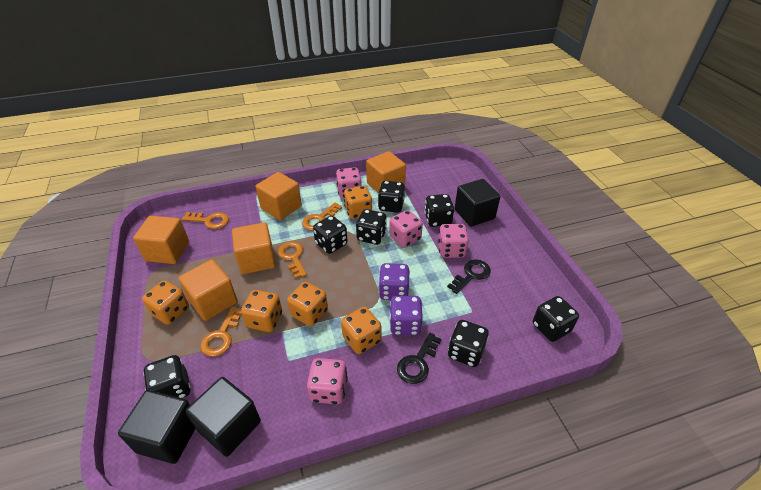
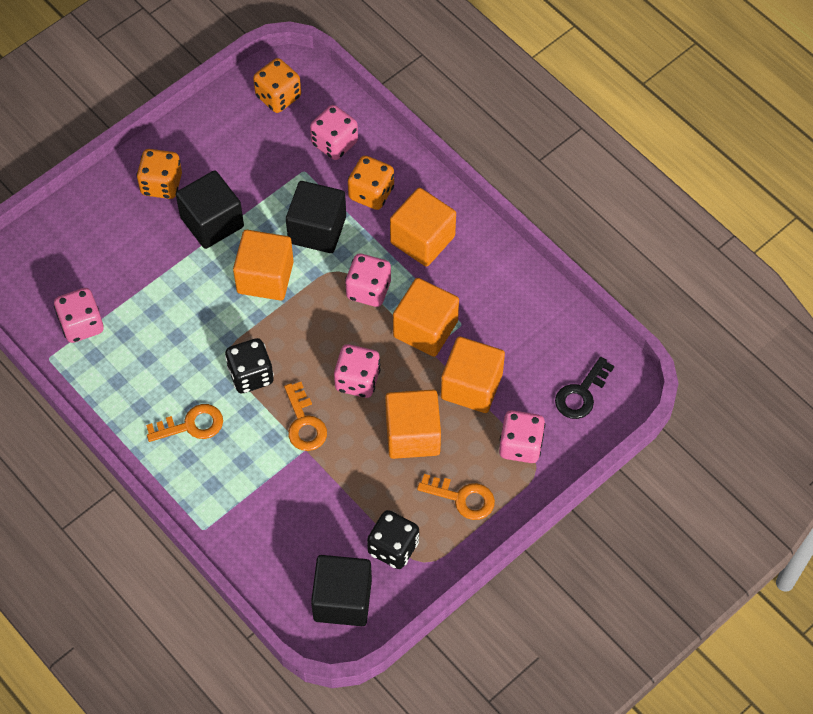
black dice: 7 -> 2
black key: 2 -> 1
orange dice: 5 -> 3
orange key: 4 -> 3
pink dice: 4 -> 5
purple dice: 2 -> 0

